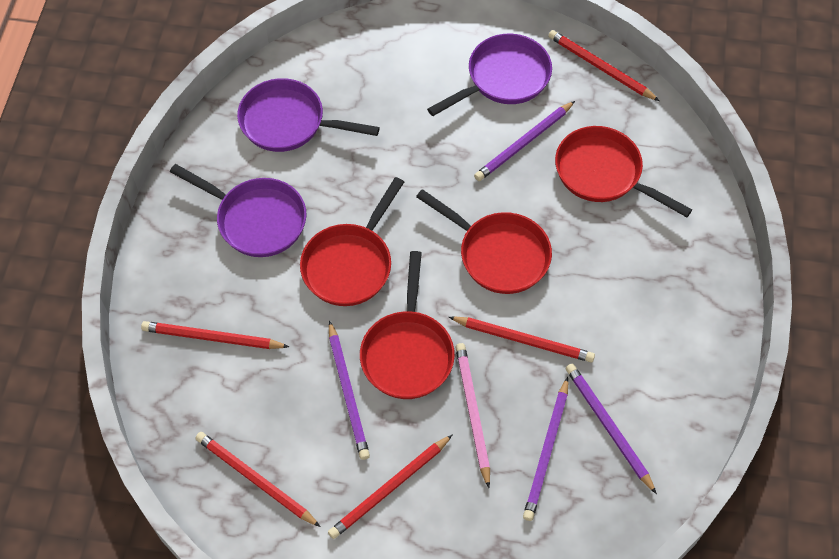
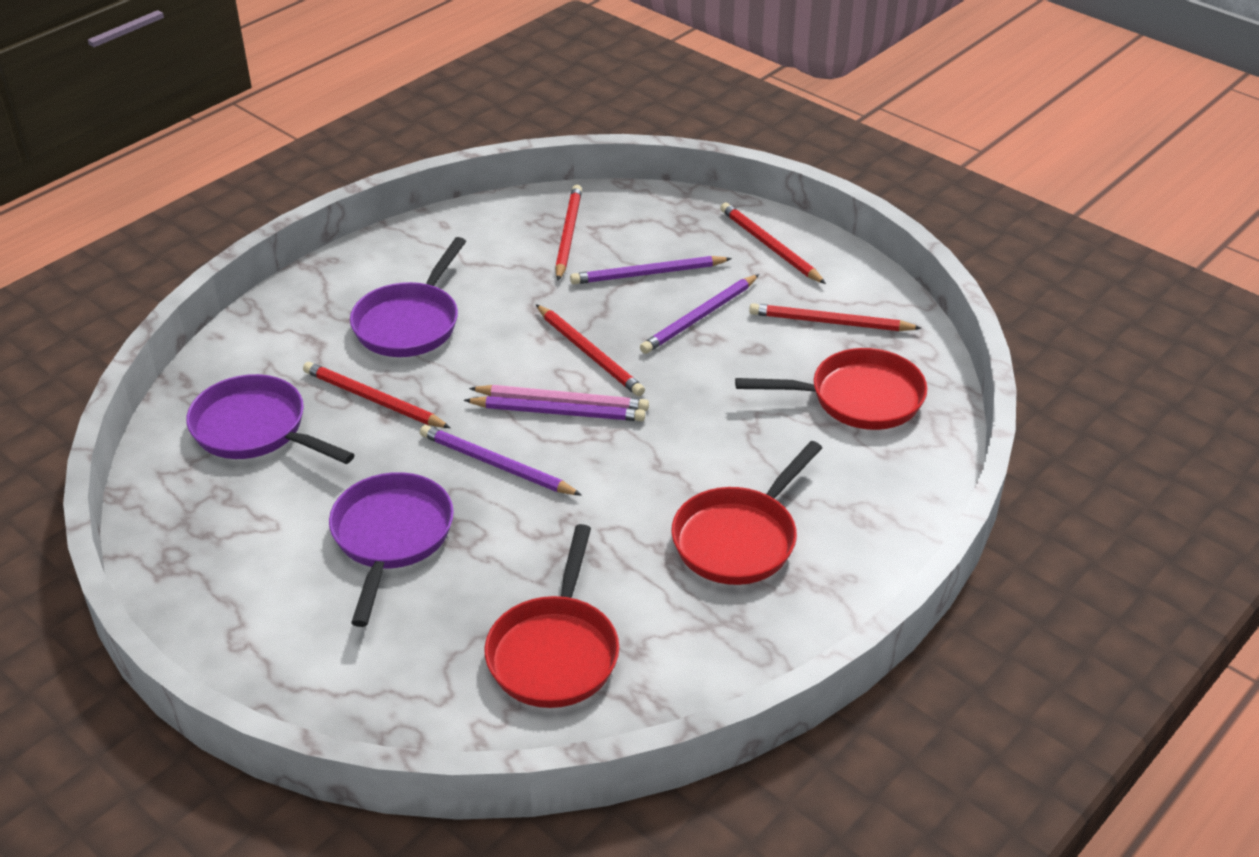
red pan: 4 -> 3

